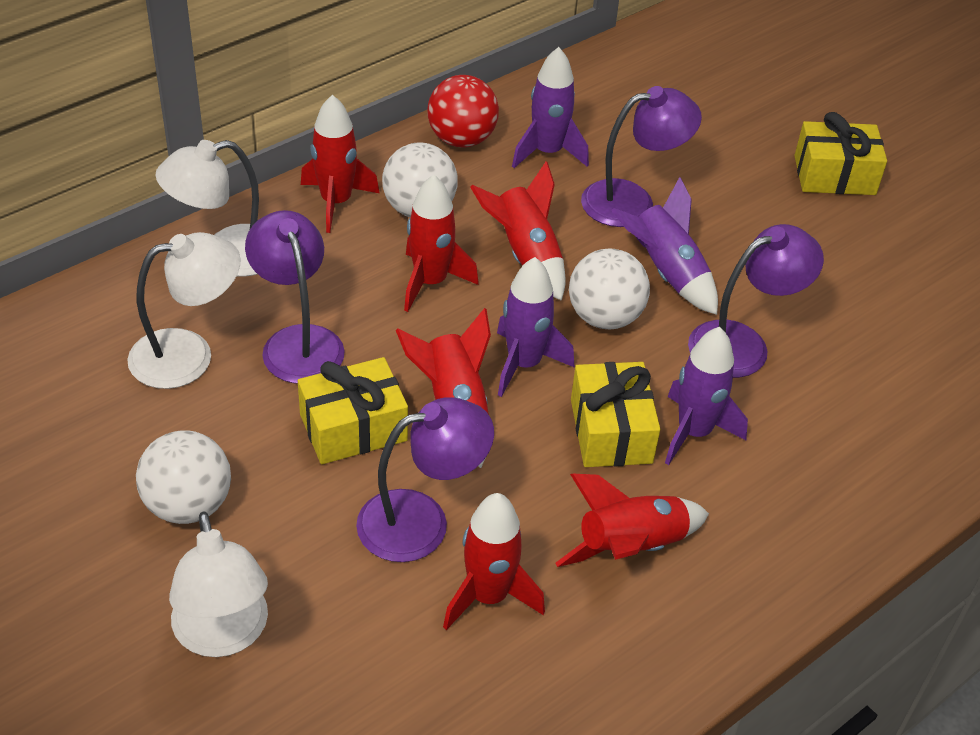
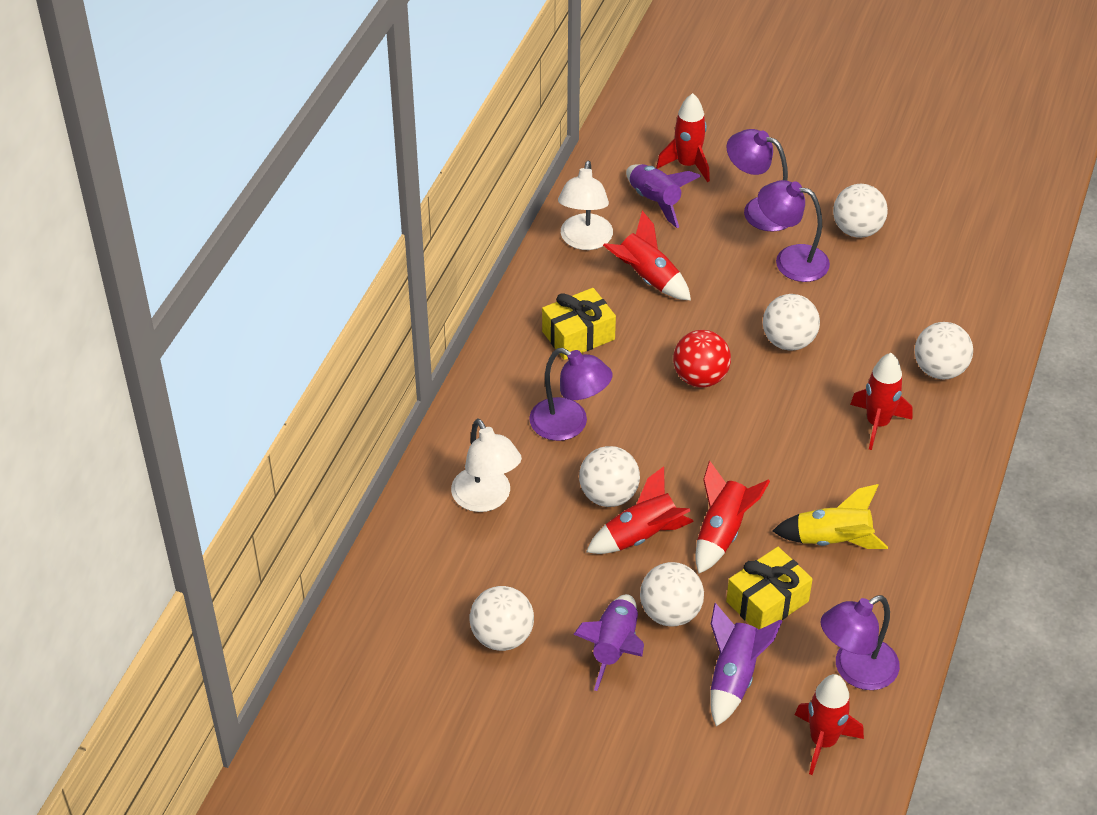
purple rocket: 4 -> 3
white ball: 3 -> 6
white lamp: 3 -> 2
yellow gift: 3 -> 2
yellow rocket: 0 -> 1

